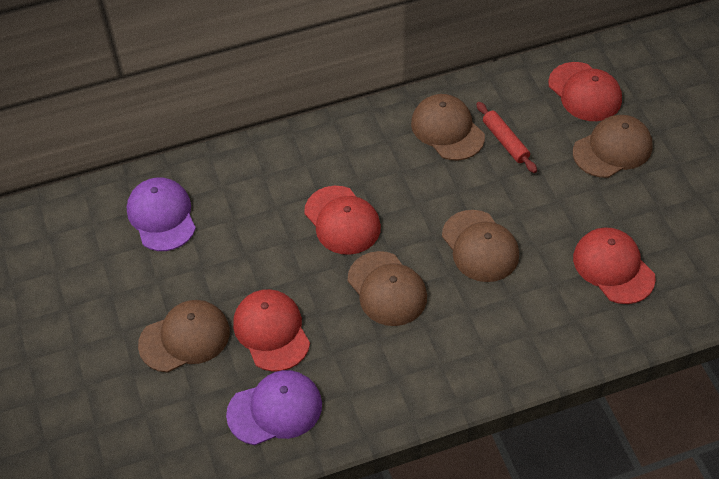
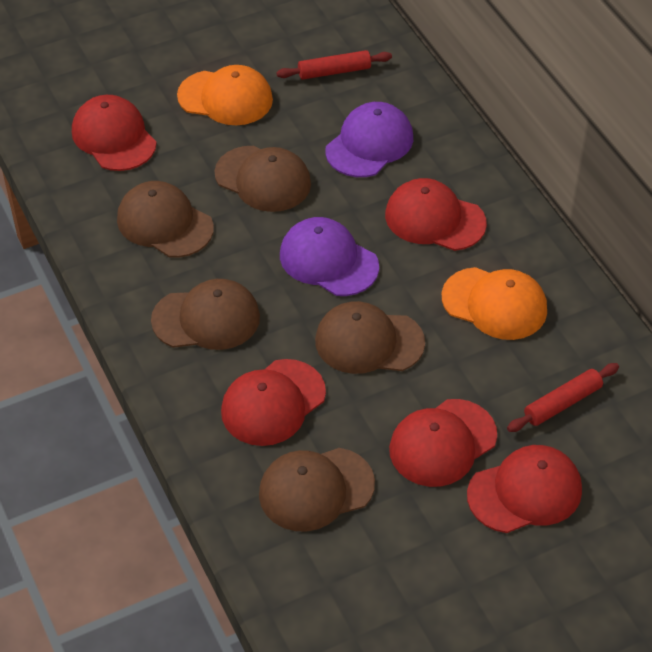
orange cap: 0 -> 2
red cap: 4 -> 5
red rolling pin: 1 -> 2

